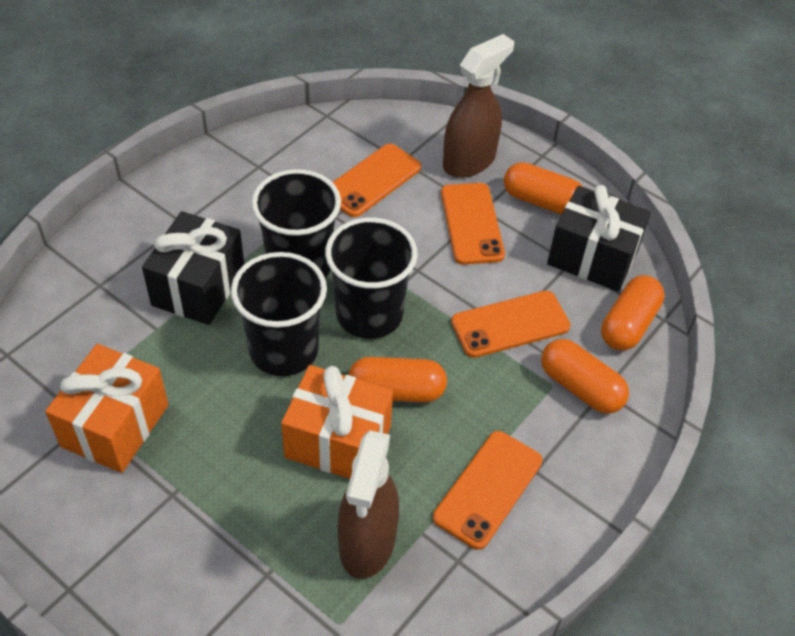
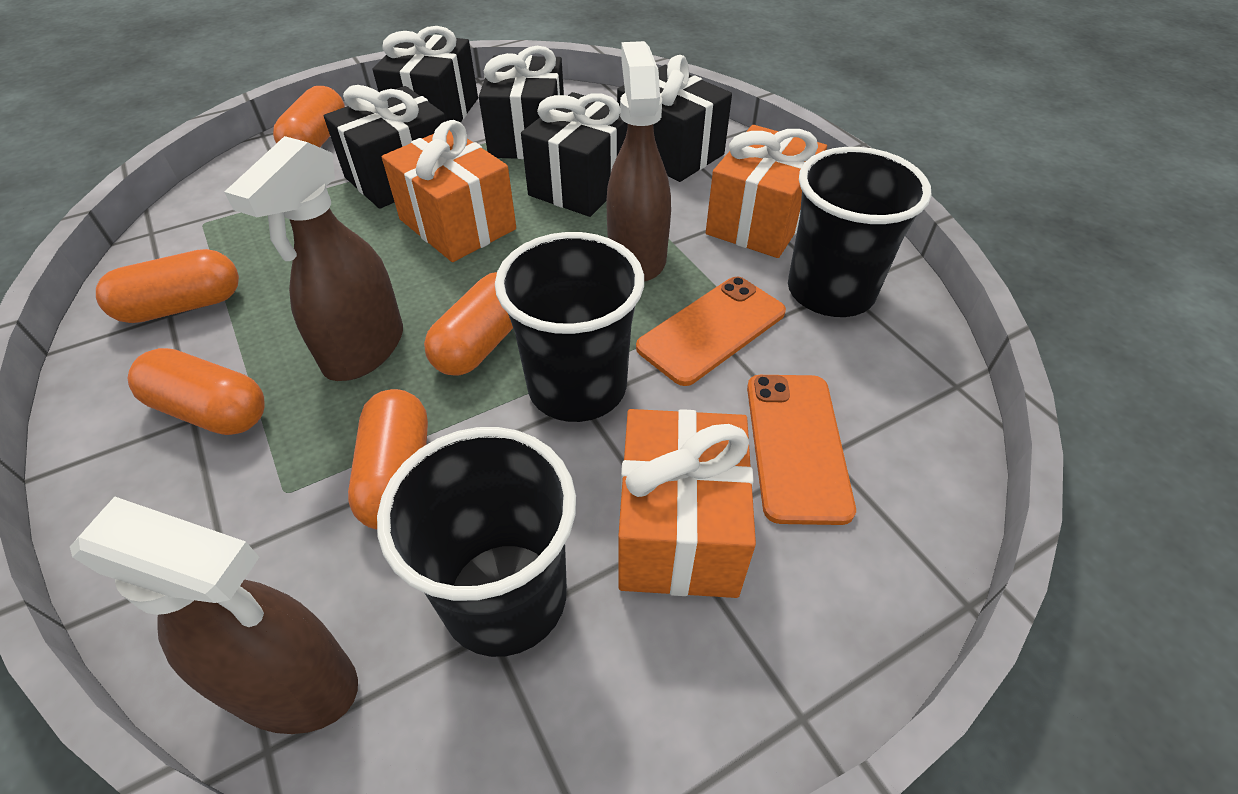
black gift: 2 -> 5
brown spray bottle: 2 -> 3
orange capsule: 4 -> 5
orange gift: 2 -> 3
orange phone: 4 -> 2

